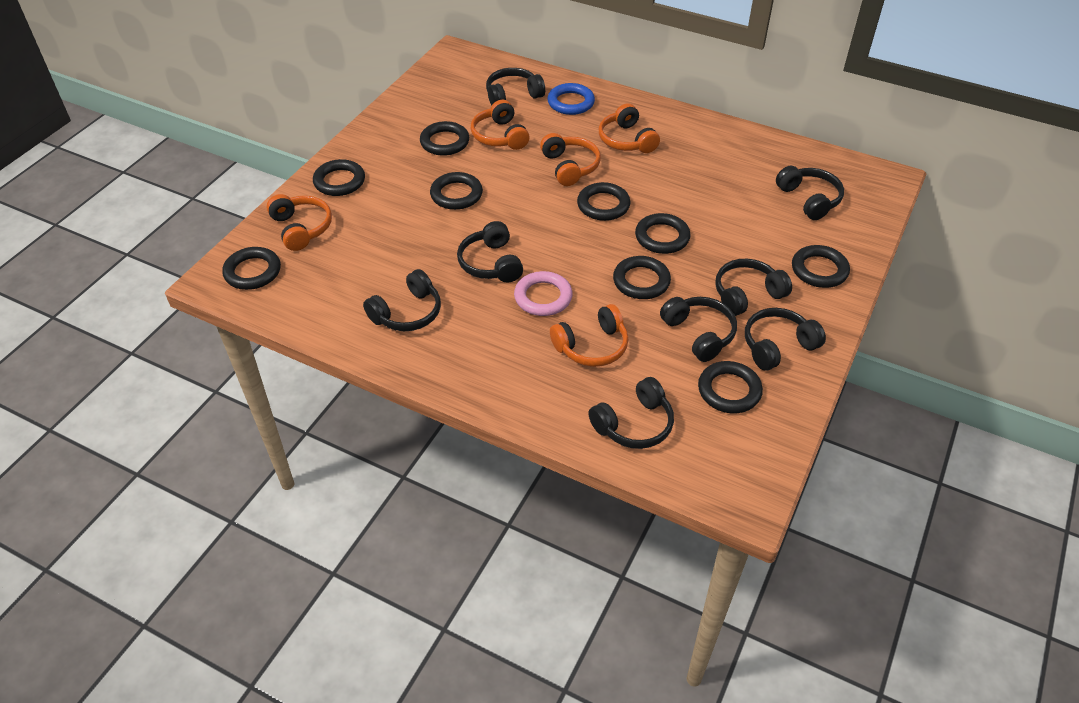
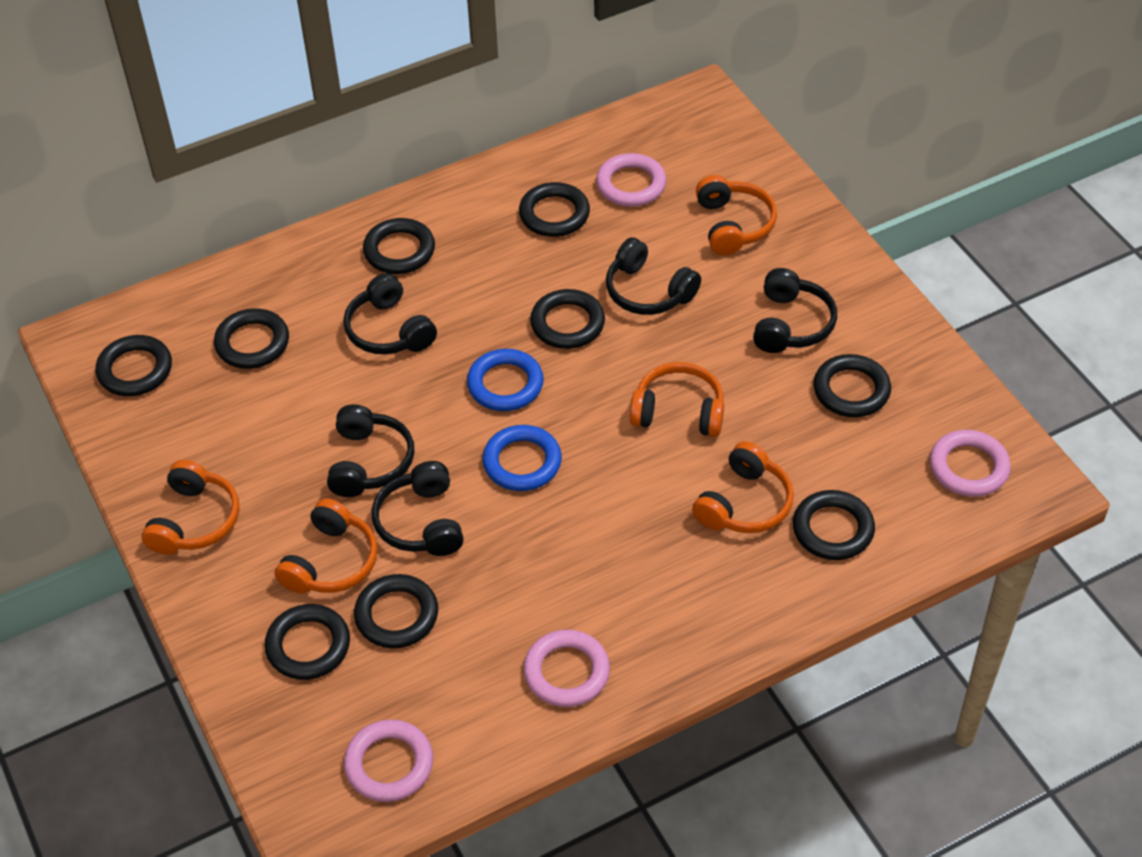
black headphones: 8 -> 5
blue ring: 1 -> 2
pink ring: 1 -> 4

